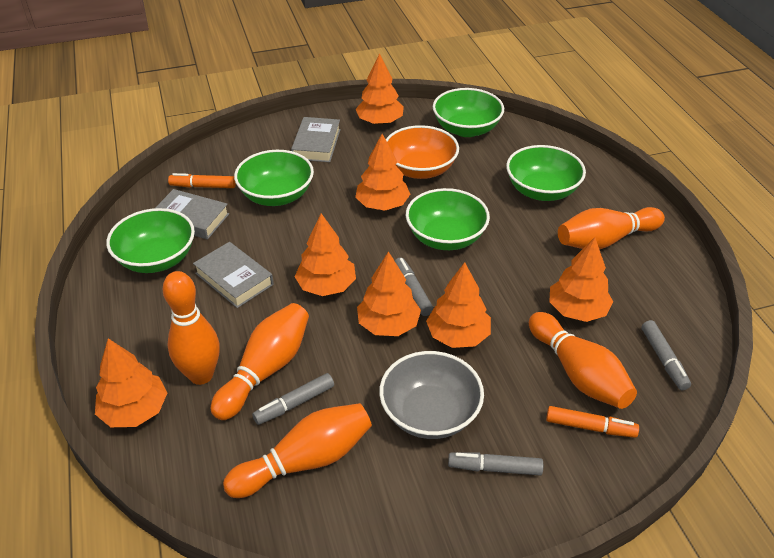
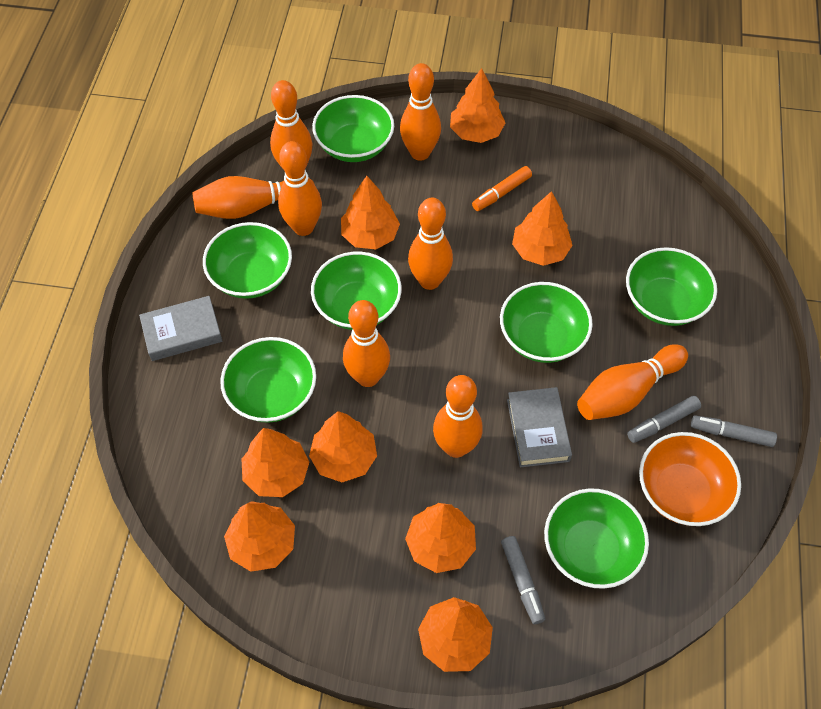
green bowl: 5 -> 7
grey book: 3 -> 2
grey bowl: 1 -> 0
grey marker: 4 -> 3
orange bowling pin: 5 -> 8
orange marker: 2 -> 1
orange tree: 7 -> 8

